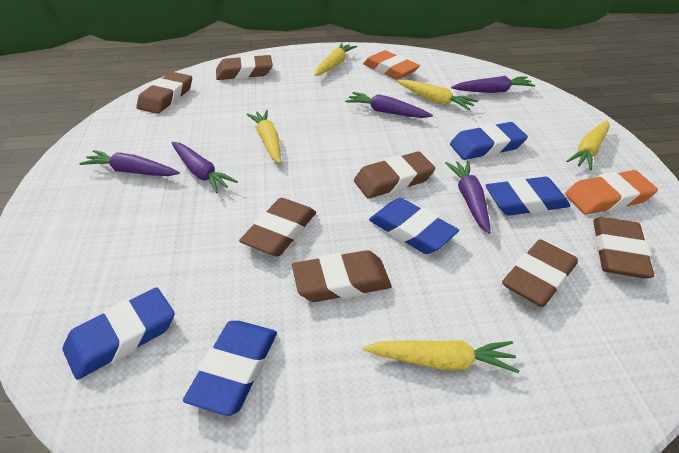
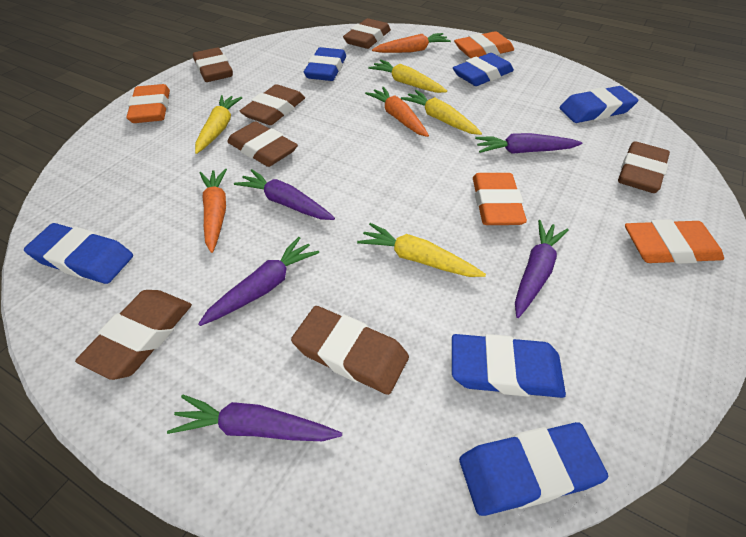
blue eraser: 5 -> 6
orange carrot: 0 -> 3
orange eraser: 2 -> 4
yellow carrot: 5 -> 4

